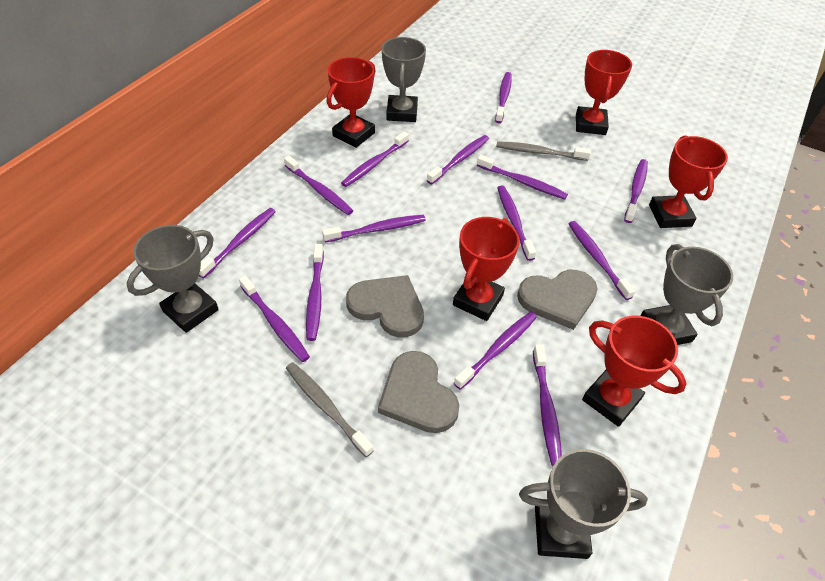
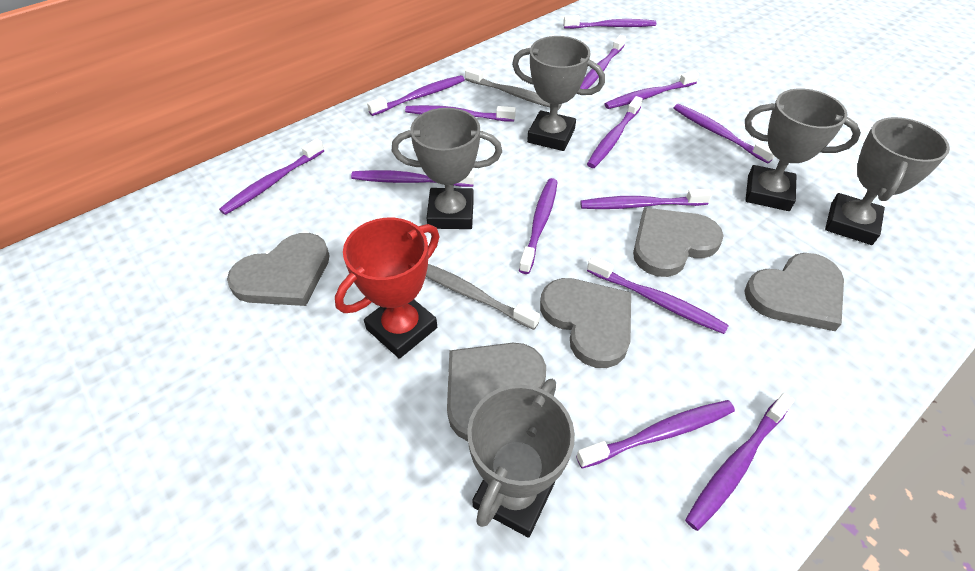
grey heart: 3 -> 5
grey trophy: 4 -> 5
red trophy: 5 -> 1

